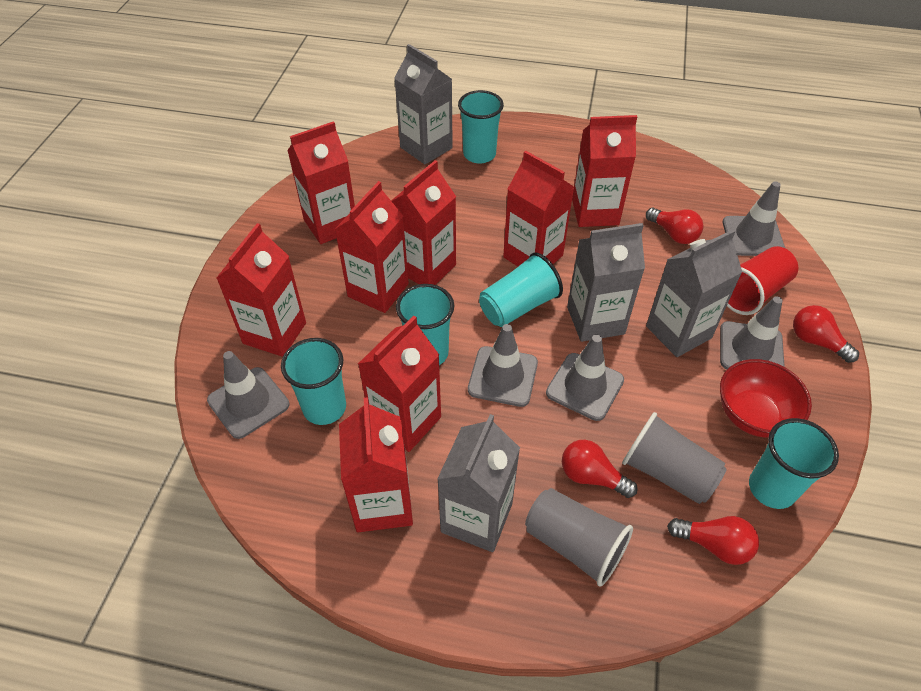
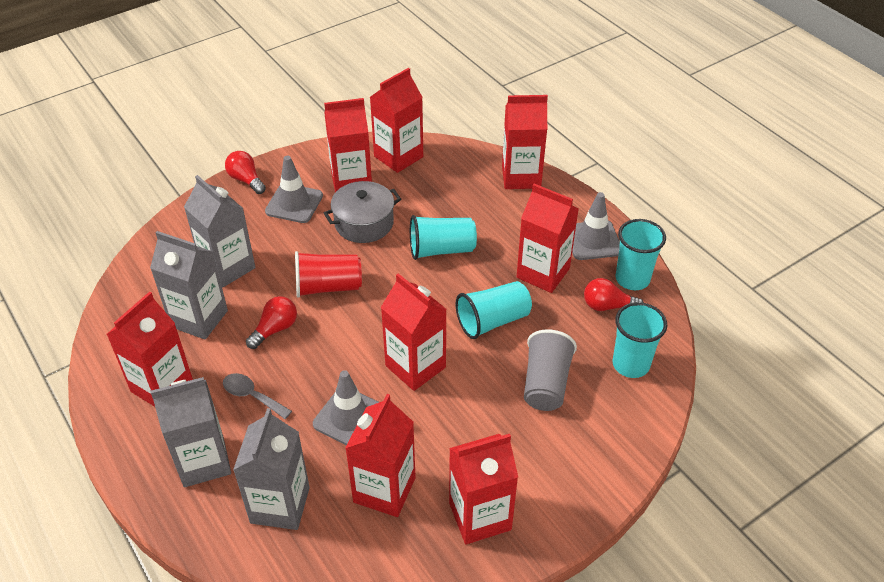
grey cup: 2 -> 1
grey pot: 0 -> 1
grey spoon: 0 -> 1
grey traffic cone: 5 -> 3
red bowl: 1 -> 0
red light bulb: 4 -> 3
turquoise cup: 5 -> 4

